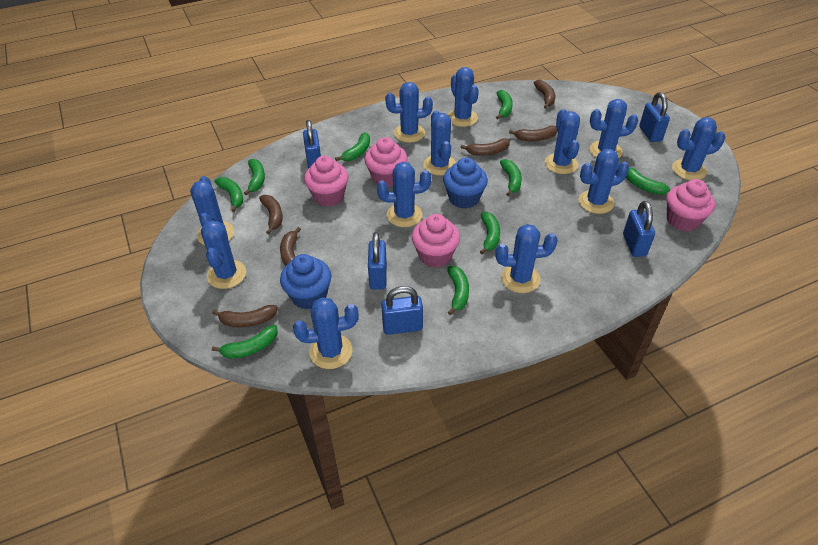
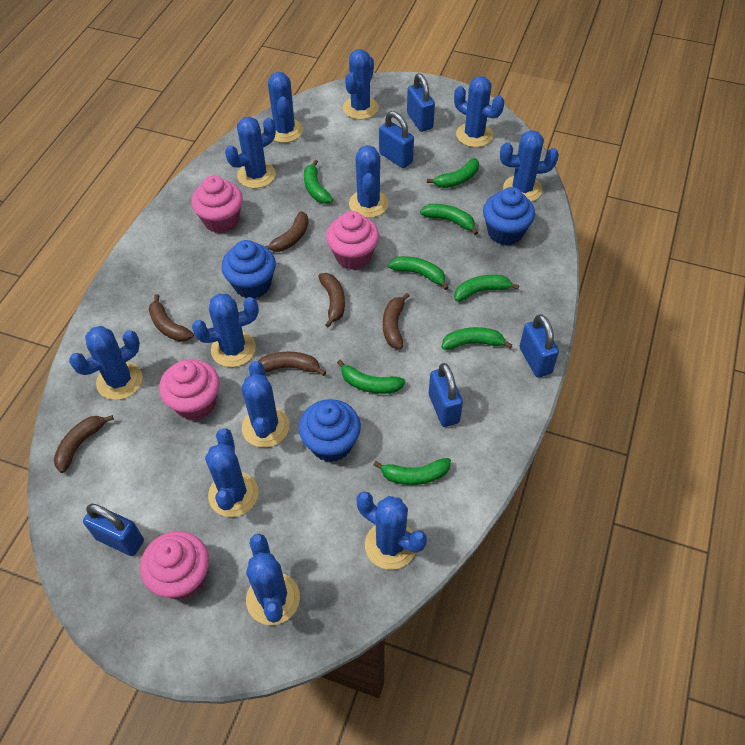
blue cupcake: 2 -> 3
green banana: 9 -> 8

